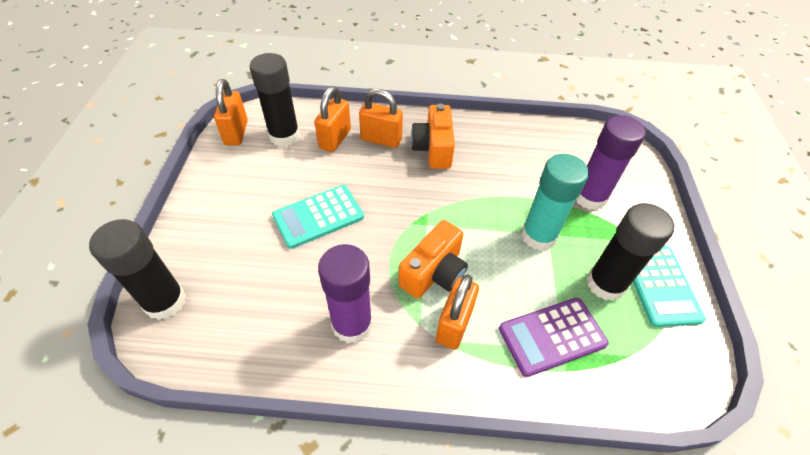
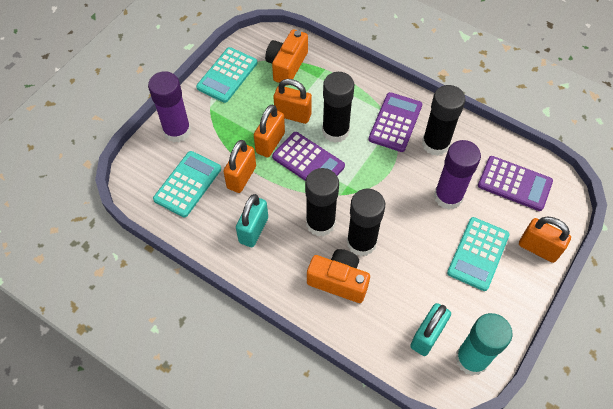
black glue stick: 3 -> 4
purple calculator: 1 -> 3
turquoise calculator: 2 -> 3
turquoise padlock: 0 -> 2

